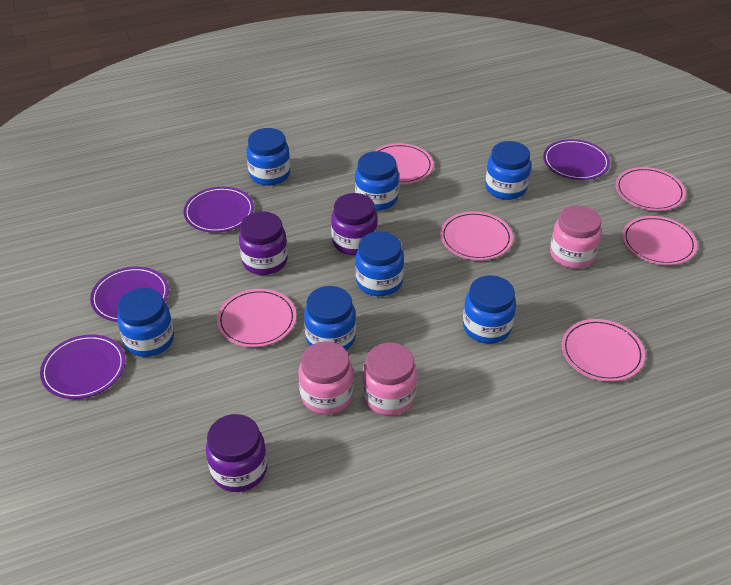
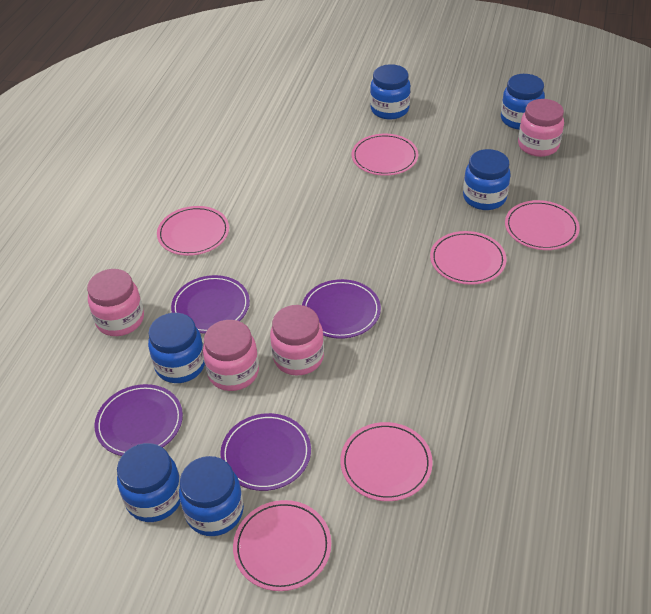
blue jar: 7 -> 6
pink jar: 3 -> 4
purple jar: 3 -> 0

